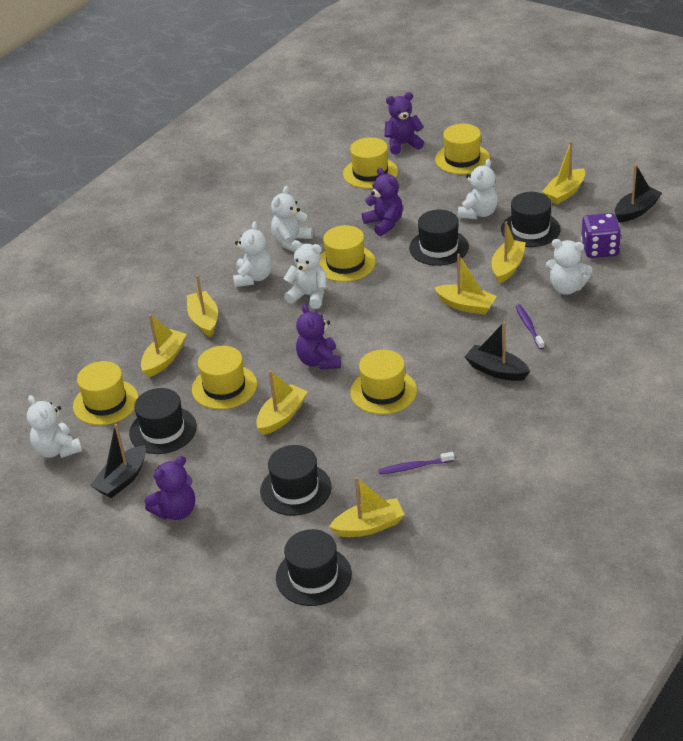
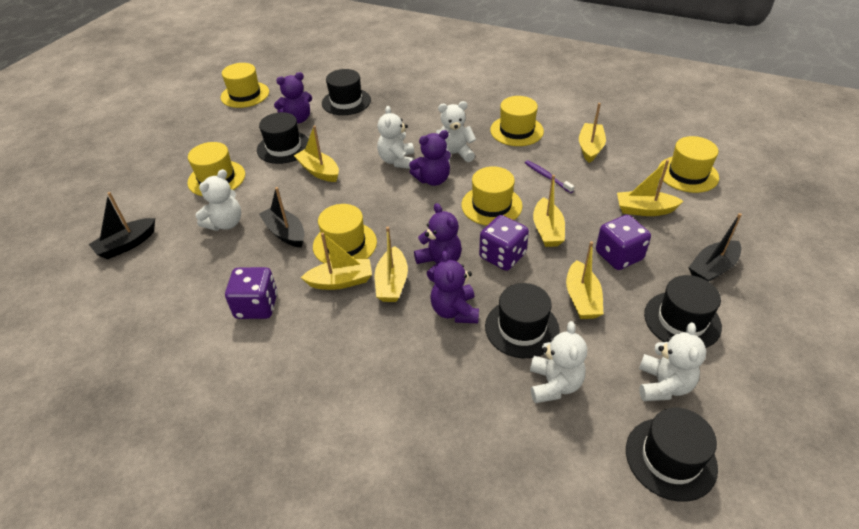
purple dice: 1 -> 3
purple toothbrush: 2 -> 1
white teddy bear: 6 -> 5

